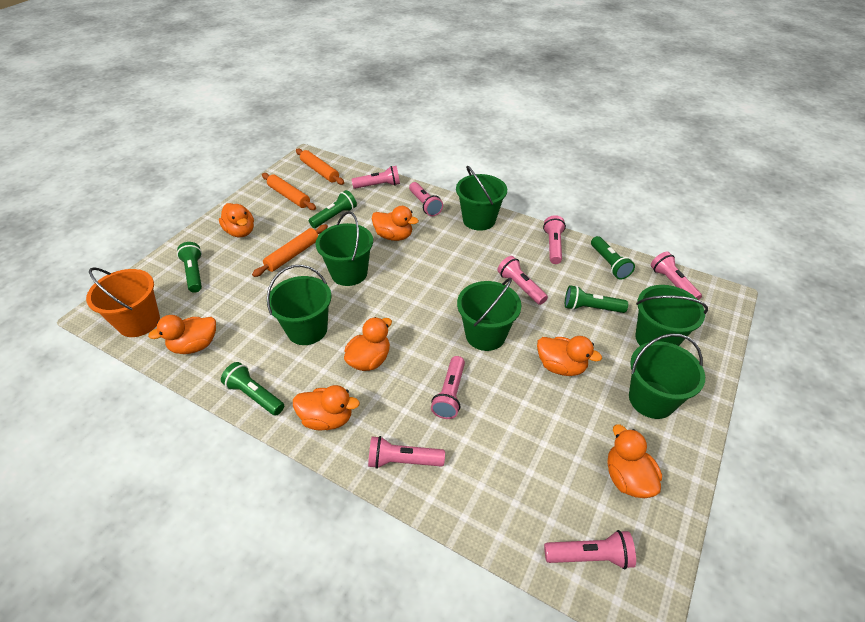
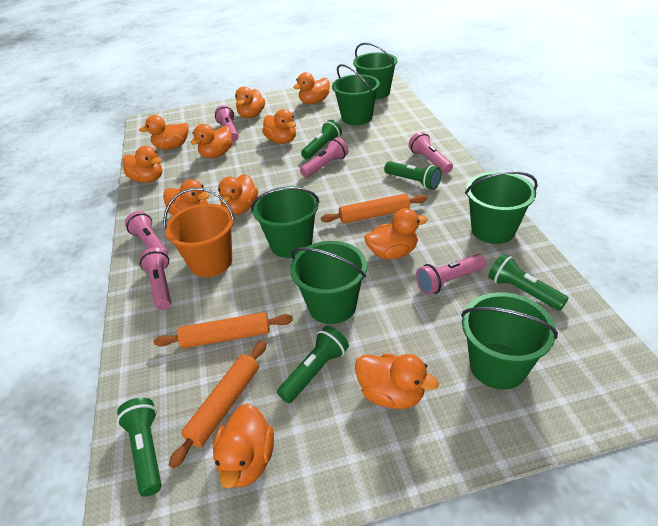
orange duck: 7 -> 11
pink flashlight: 8 -> 6

